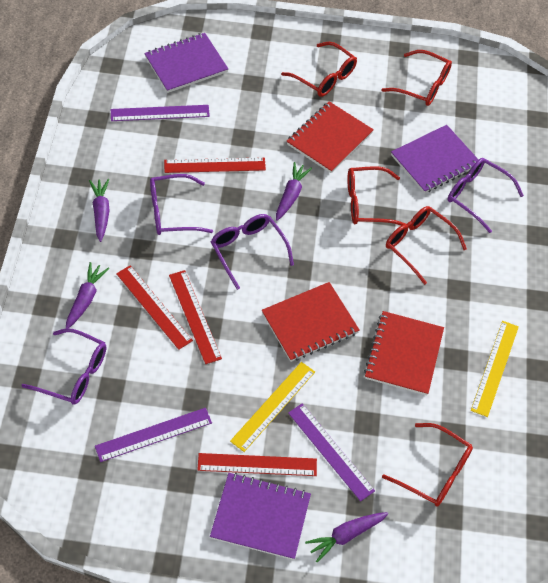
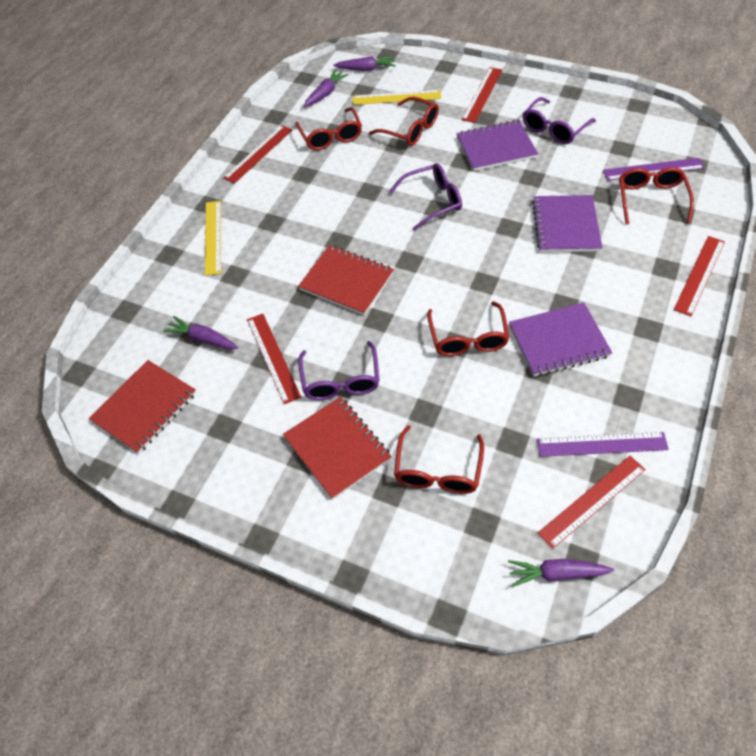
purple glasses: 4 -> 3
purple ruler: 3 -> 2
red ruler: 4 -> 5

